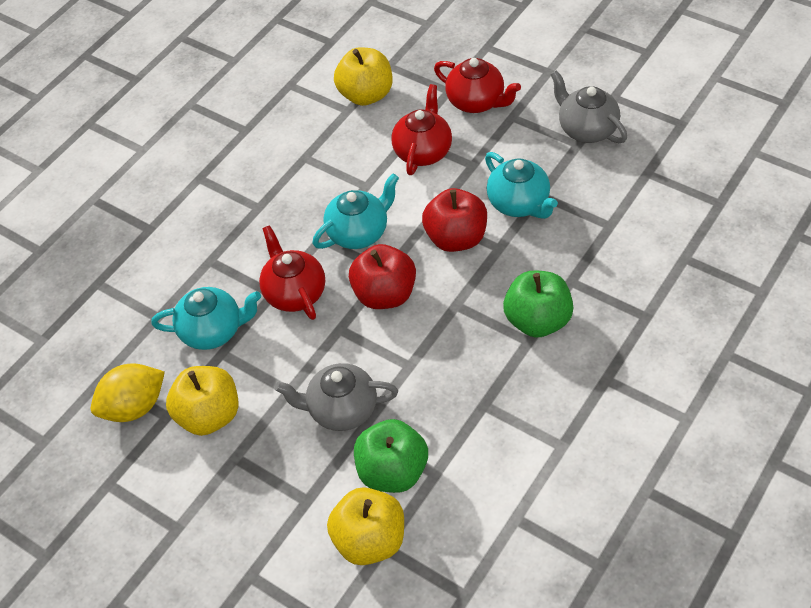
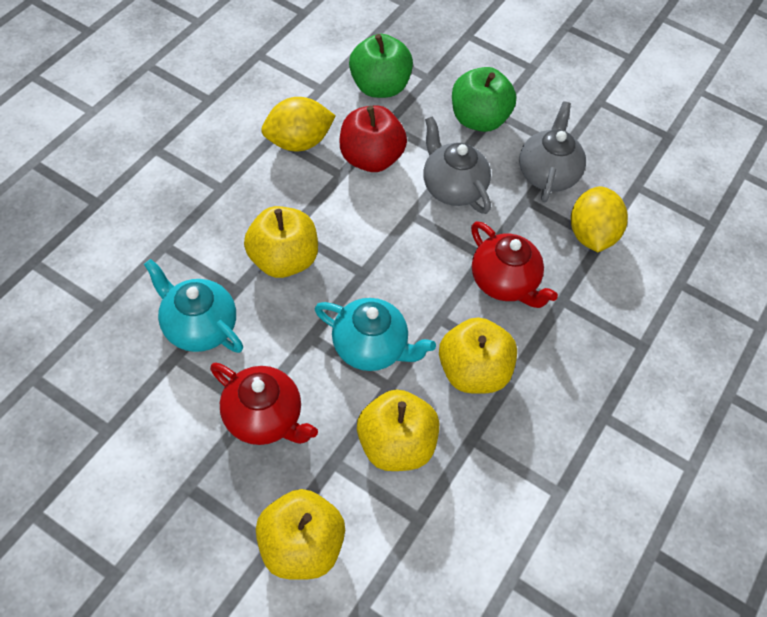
red apple: 2 -> 1
red teapot: 3 -> 2
turquoise teapot: 3 -> 2
yellow apple: 3 -> 4
yellow lemon: 1 -> 2

